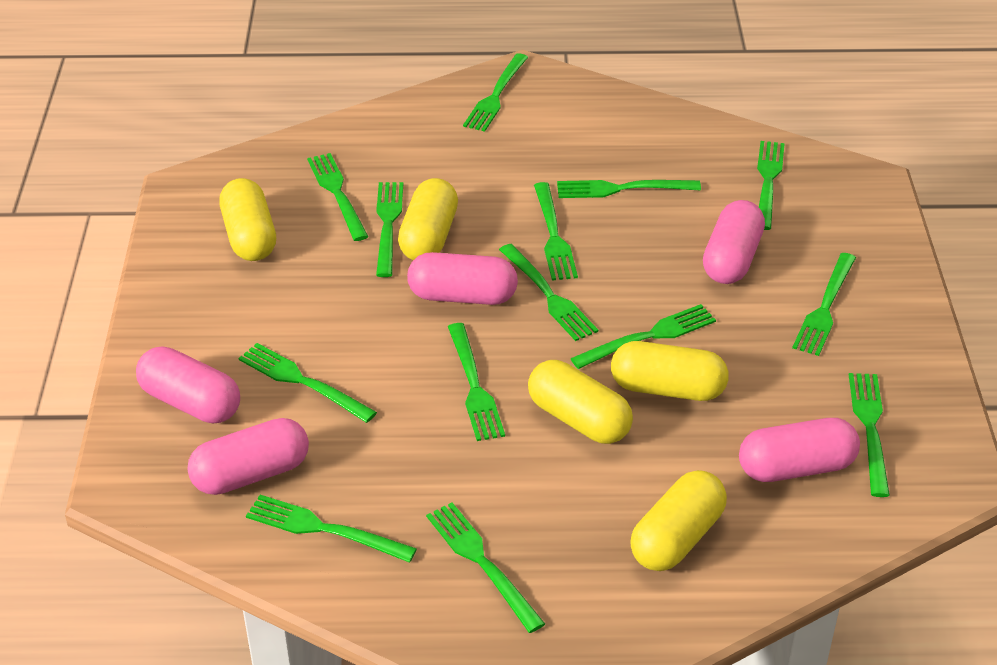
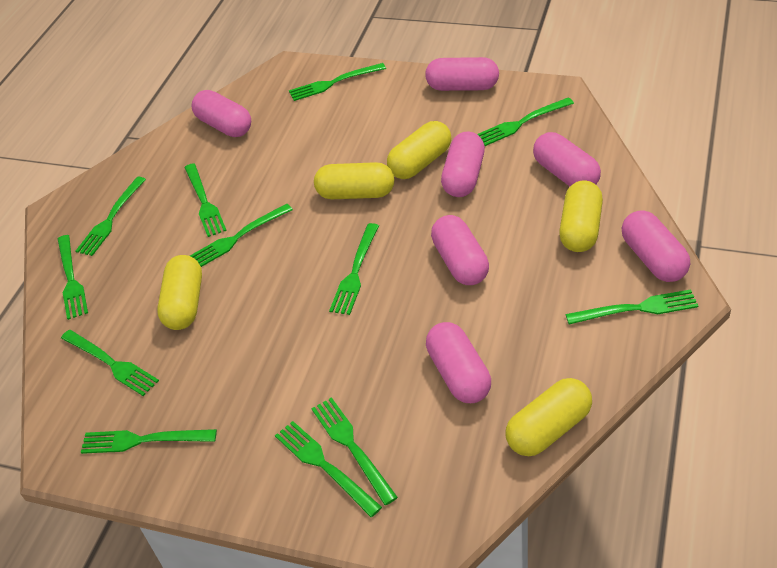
green fork: 14 -> 12
pink capsule: 5 -> 7

